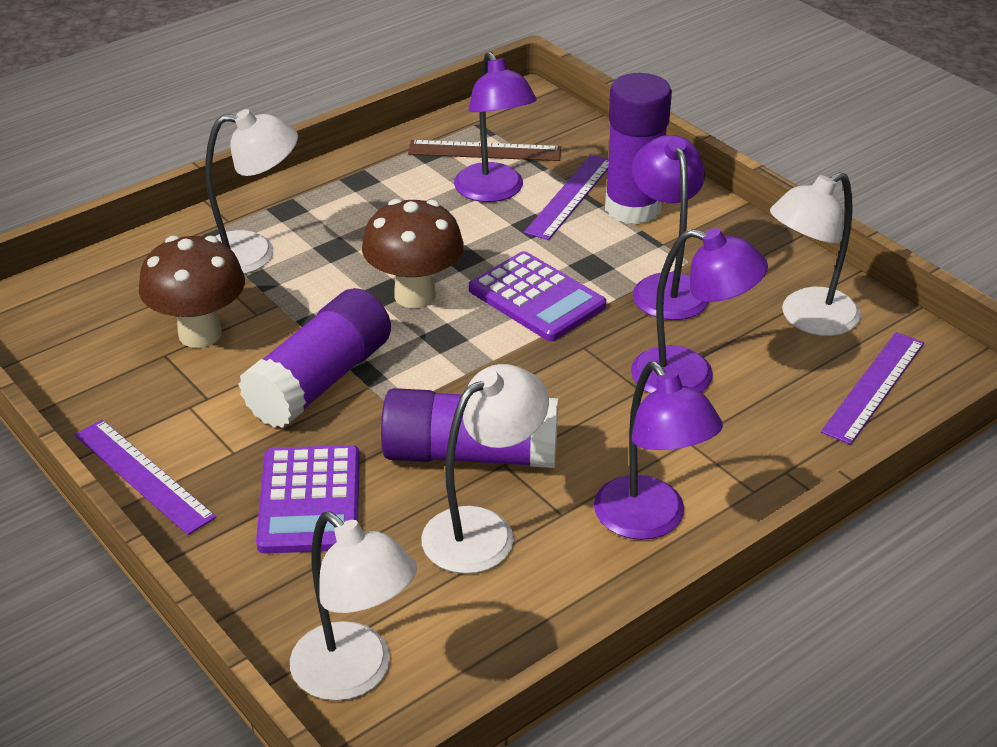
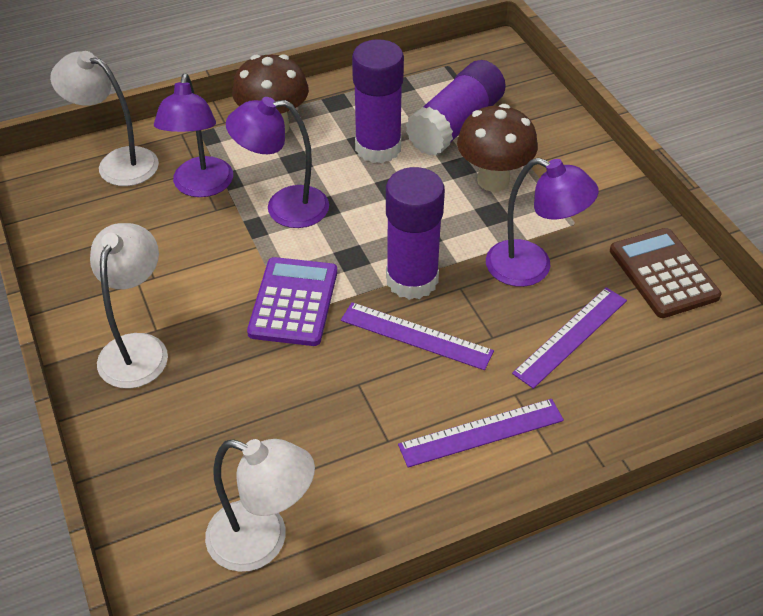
brown calculator: 0 -> 1
brown ruler: 1 -> 0
purple calculator: 2 -> 1
purple lamp: 4 -> 3
white lamp: 4 -> 3

